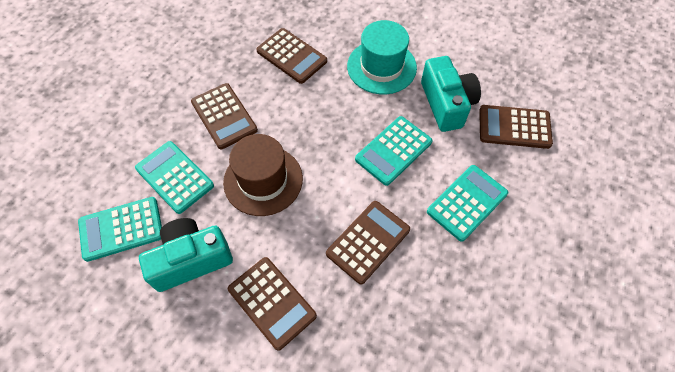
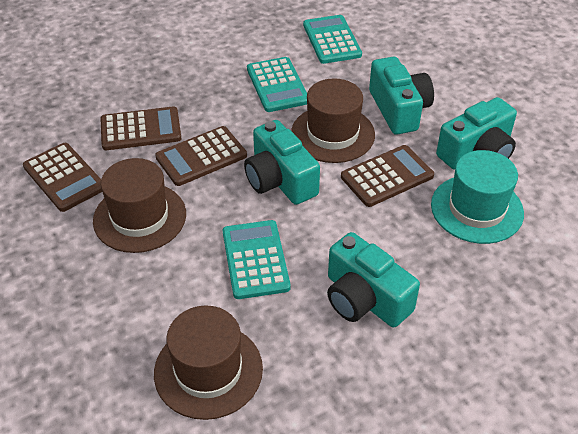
brown calculator: 5 -> 4
brown hat: 1 -> 3
turquoise calculator: 4 -> 3
turquoise camera: 2 -> 4

